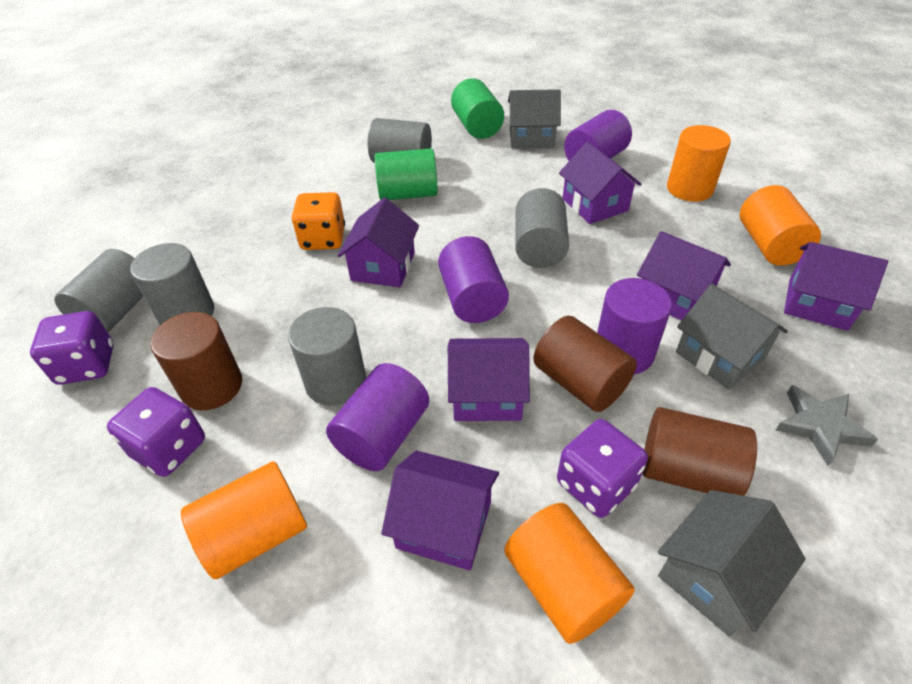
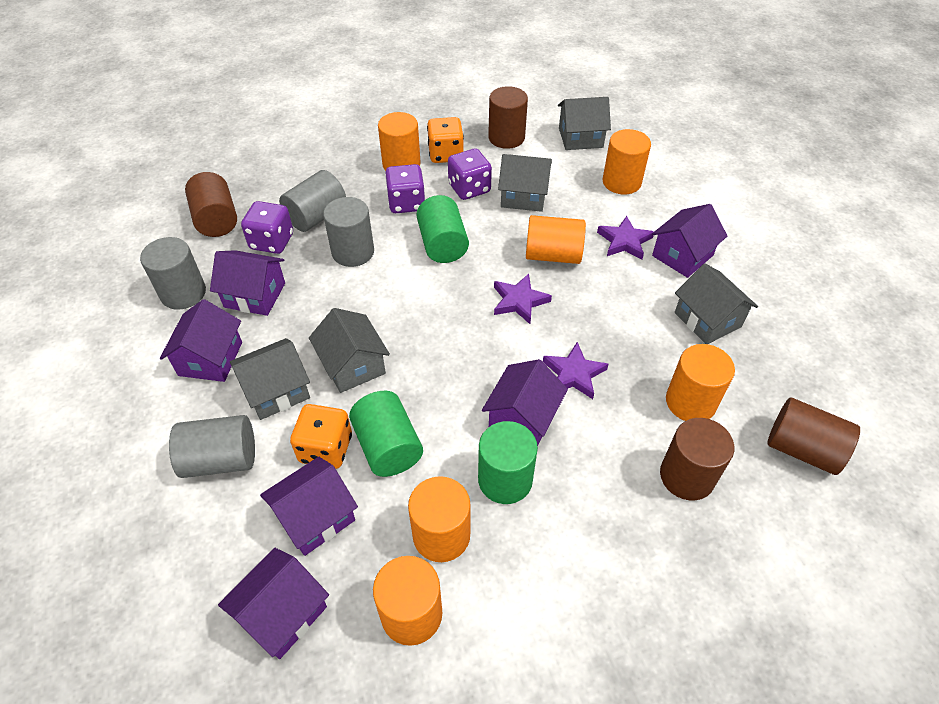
brown cylinder: 3 -> 4
green cylinder: 2 -> 3
grey cylinder: 5 -> 4
grey house: 3 -> 5
grey star: 1 -> 0
orange cylinder: 4 -> 6
orange dice: 1 -> 2
purple cylinder: 4 -> 0
purple star: 0 -> 3

